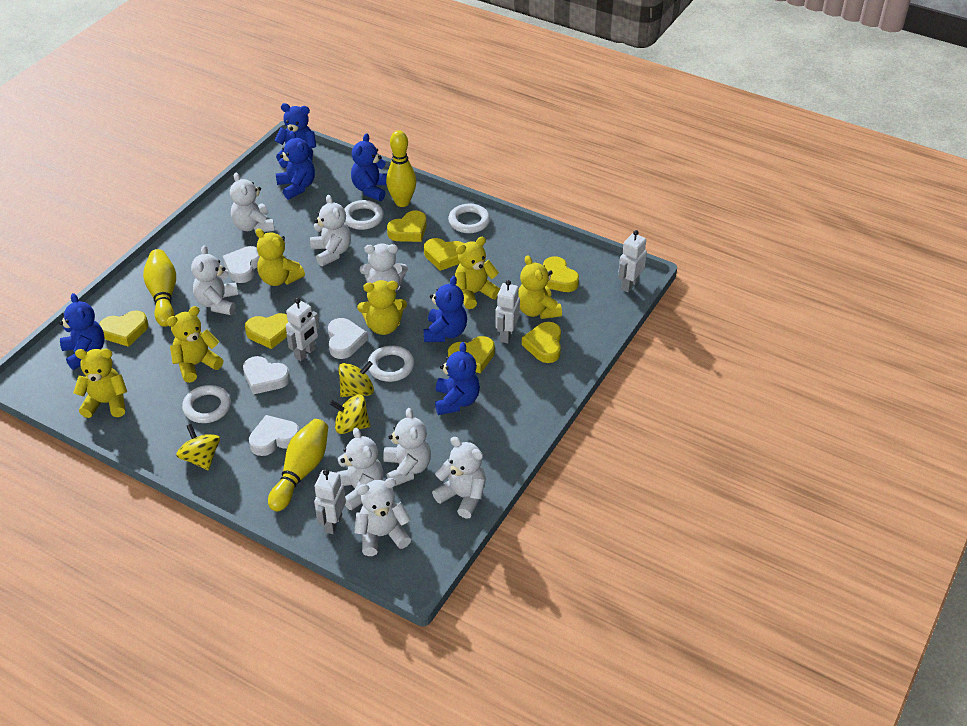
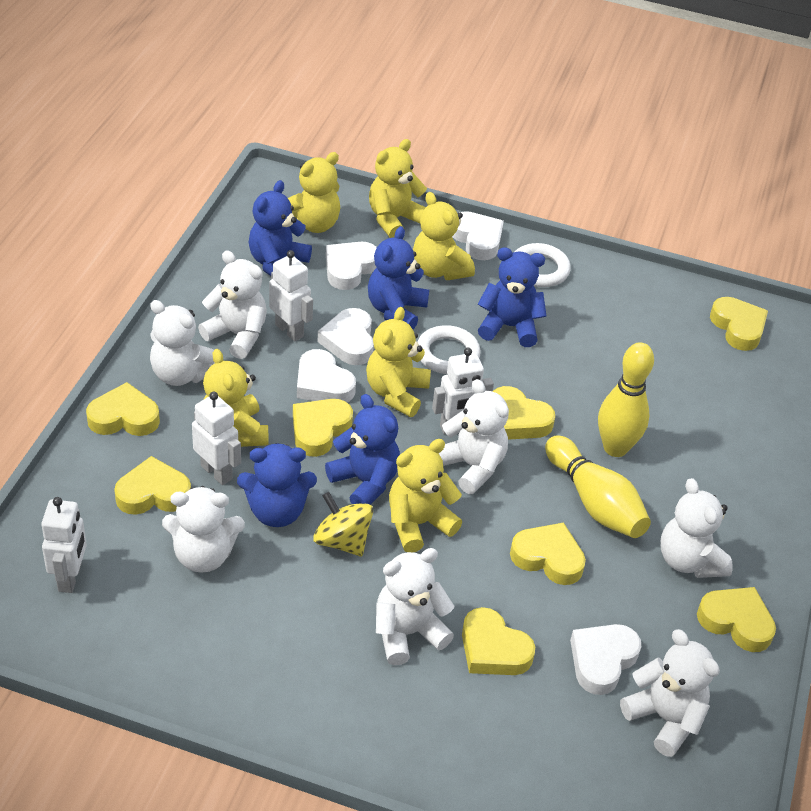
blue teddy bear: 6 -> 5
white heart: 4 -> 5
white ring: 4 -> 2
white teddy bear: 8 -> 7
yellow bowling pin: 3 -> 2
yellow heart: 7 -> 8
yellow spinning top: 3 -> 1

